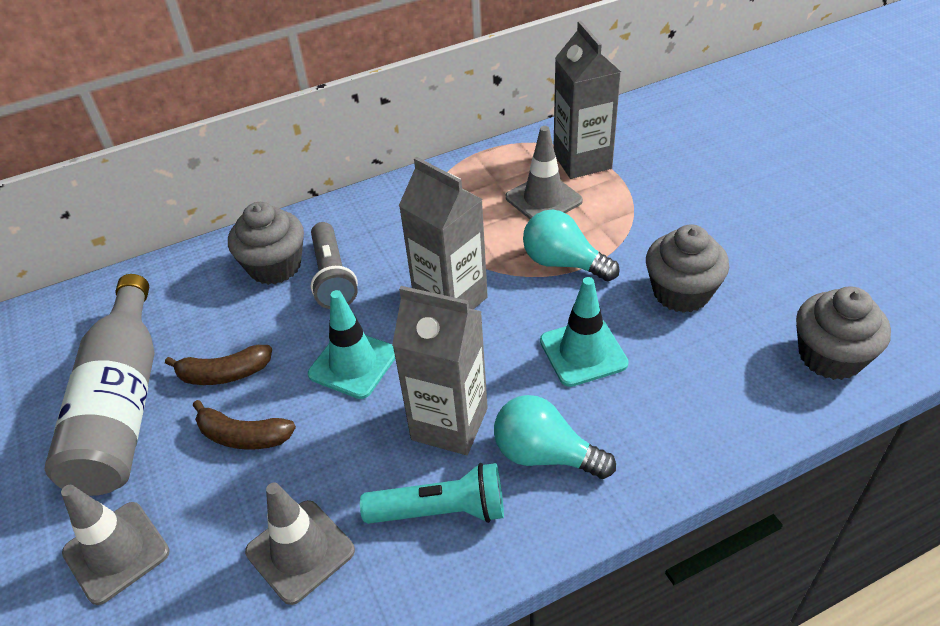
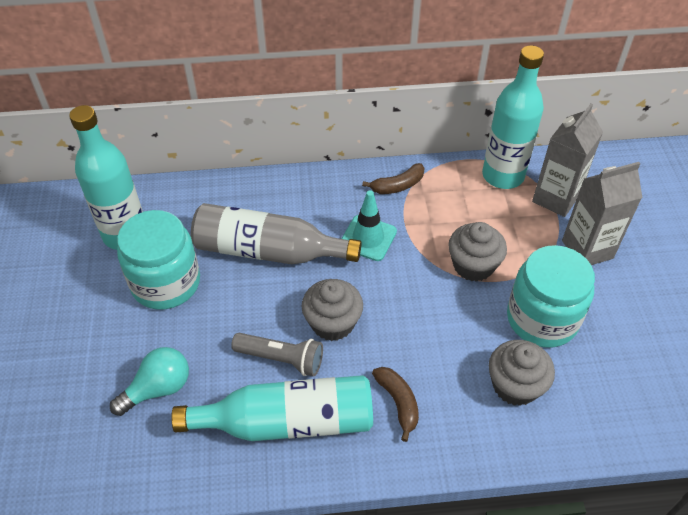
grey carton: 3 -> 2
grey traffic cone: 3 -> 0
turquoise bottle: 0 -> 3
turquoise flashlight: 1 -> 0
turquoise jar: 0 -> 2
turquoise light bulb: 2 -> 1
turquoise traffic cone: 2 -> 1

